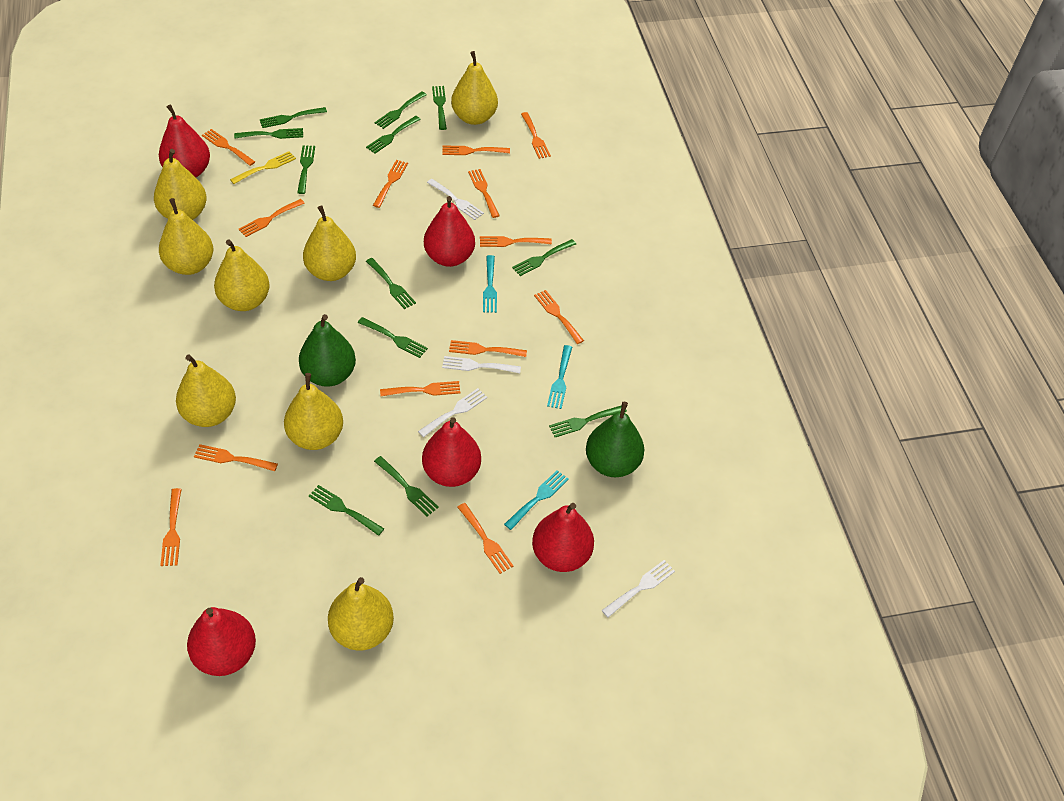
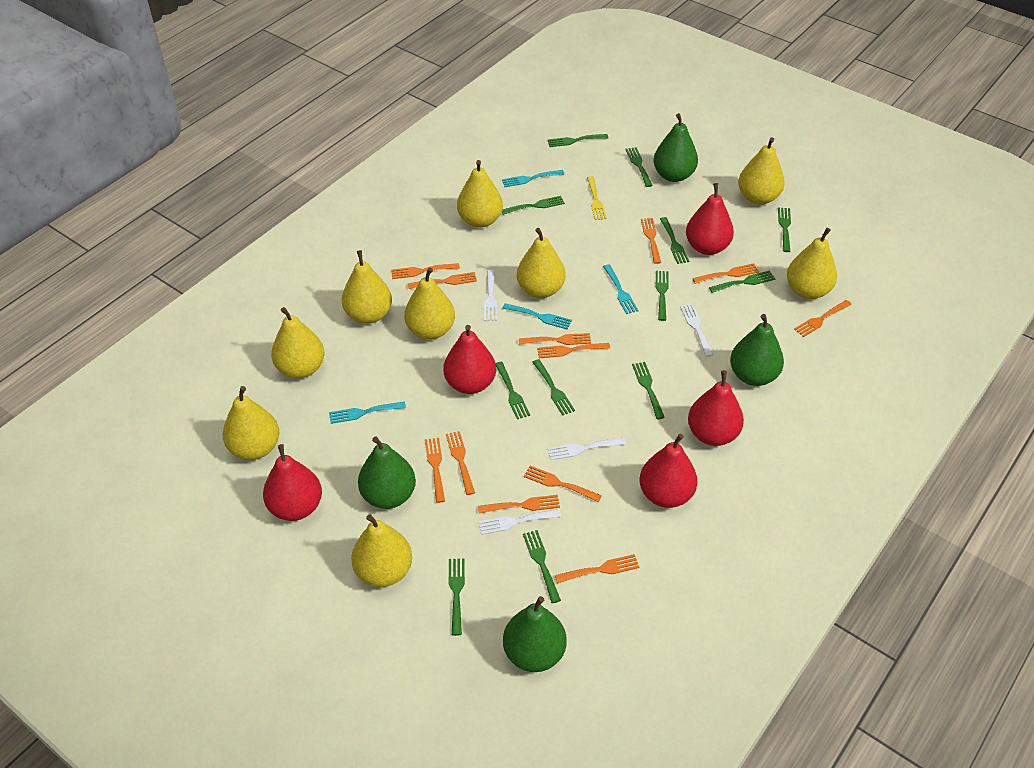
green pear: 2 -> 4
orange fork: 13 -> 12
turquoise fork: 3 -> 4
yellow pear: 8 -> 9

